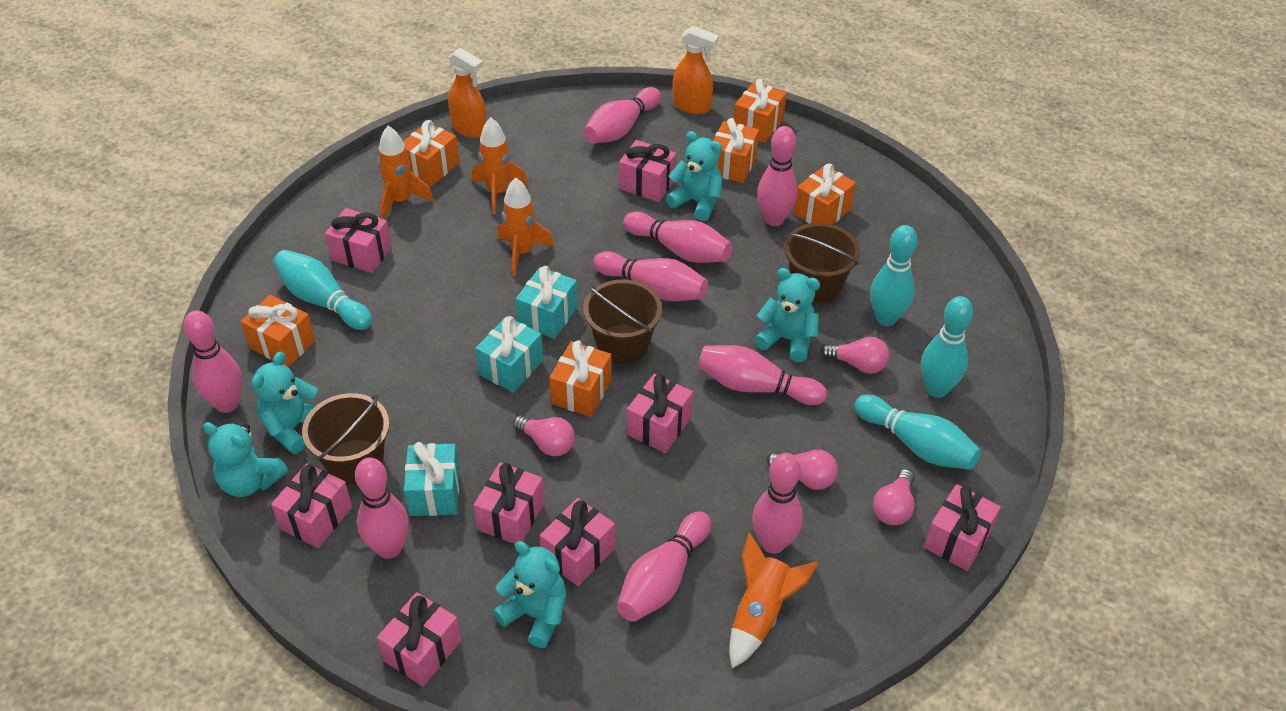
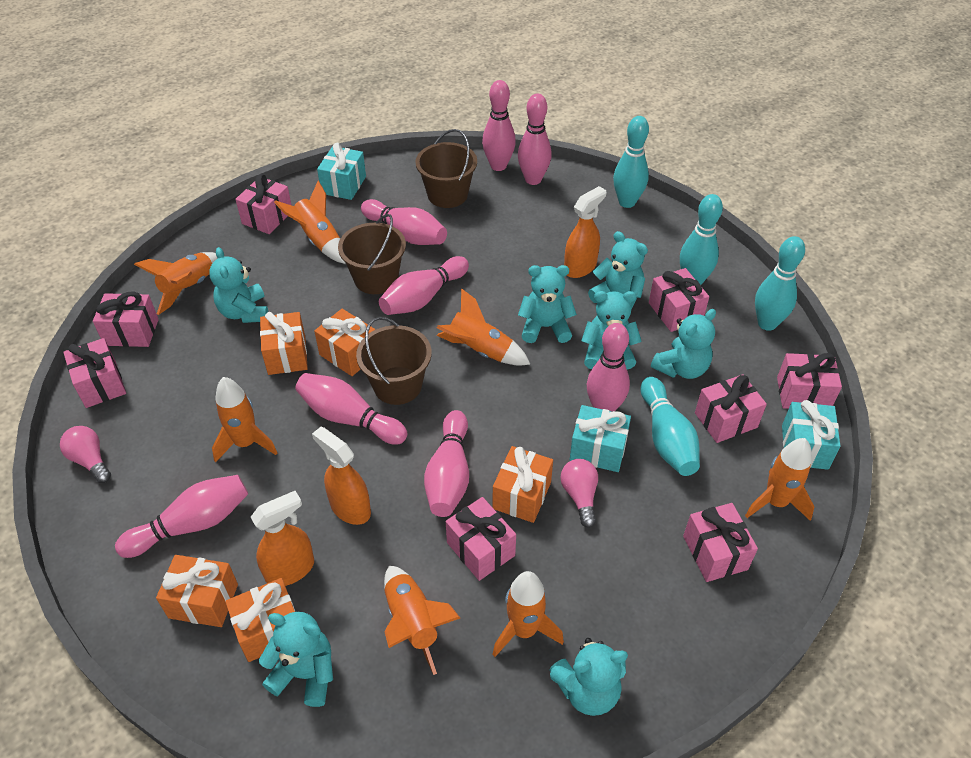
orange gift: 6 -> 5
orange rocket: 4 -> 7
orange spray bottle: 2 -> 3
pink bowling pin: 9 -> 8
pink light bulb: 4 -> 2
turquoise teddy bear: 5 -> 7

